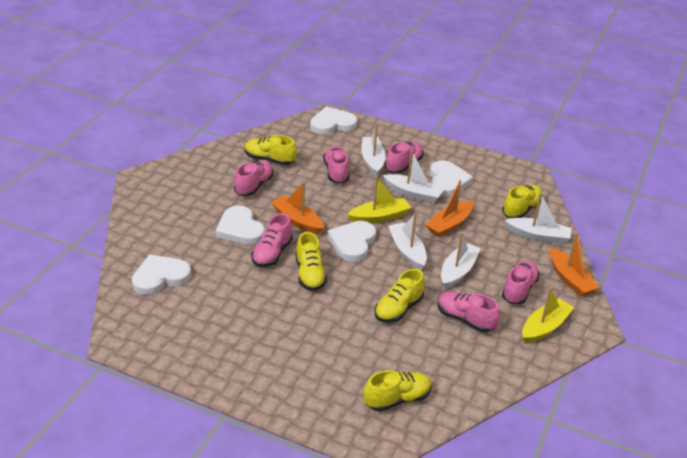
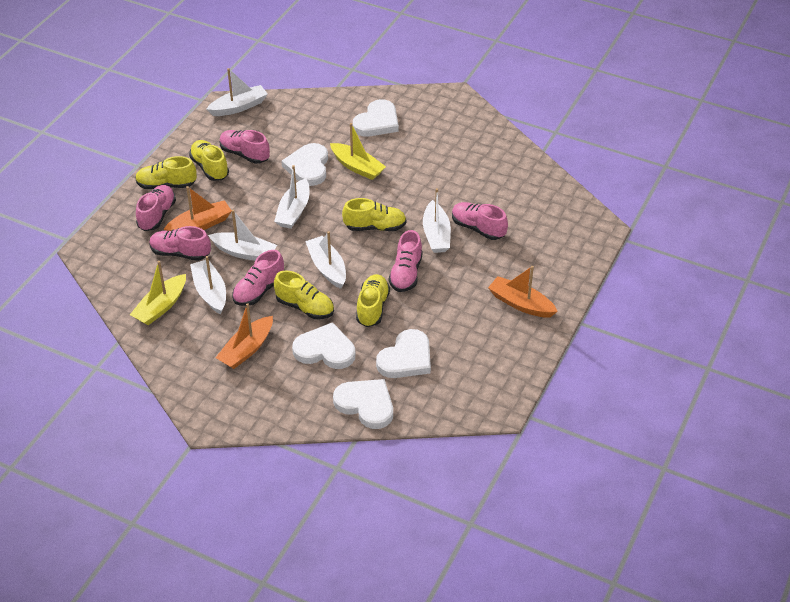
white boat: 5 -> 6

